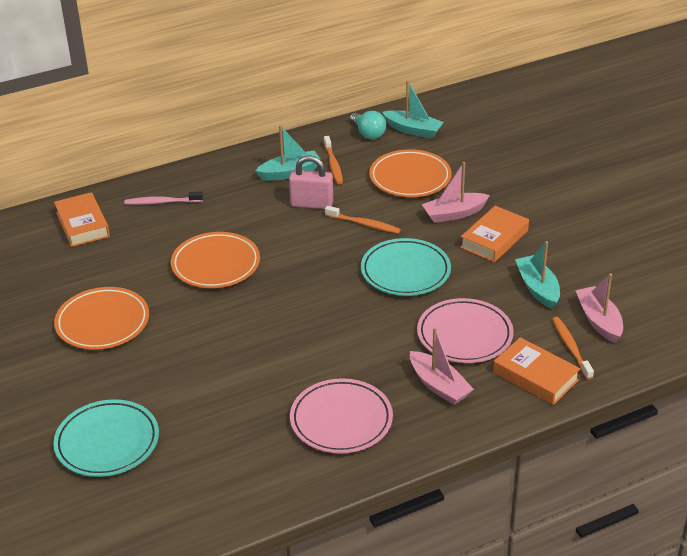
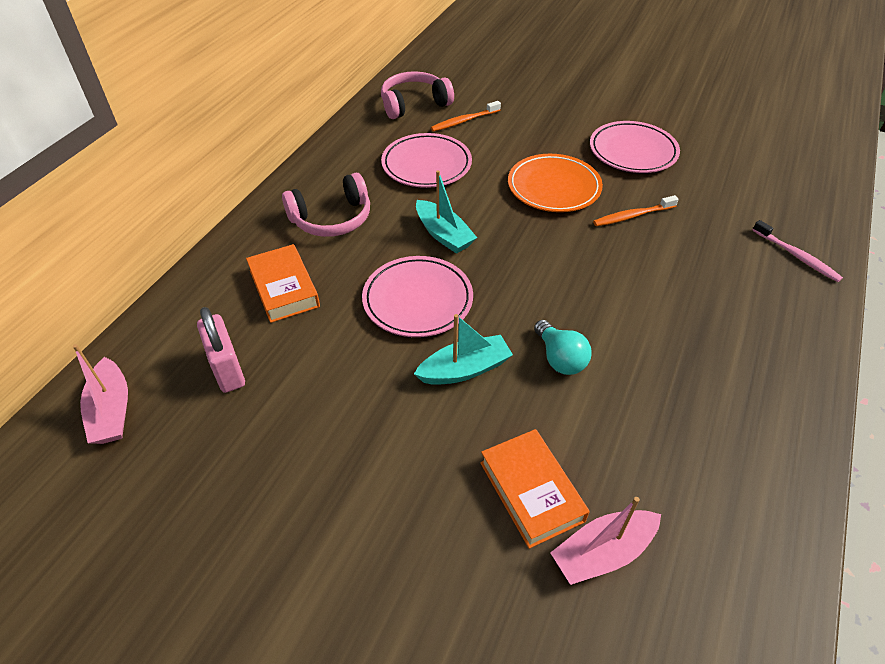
orange book: 3 -> 2
orange plate: 3 -> 1
orange toothbrush: 3 -> 2
pink boat: 3 -> 2
pink headphones: 0 -> 2
pink plate: 2 -> 3
turquoise boat: 3 -> 2
turquoise plate: 2 -> 0

